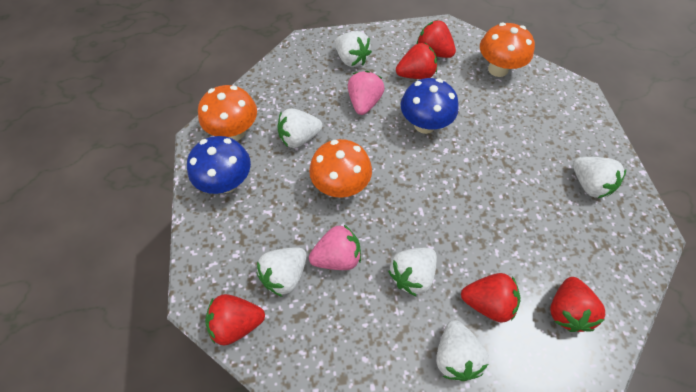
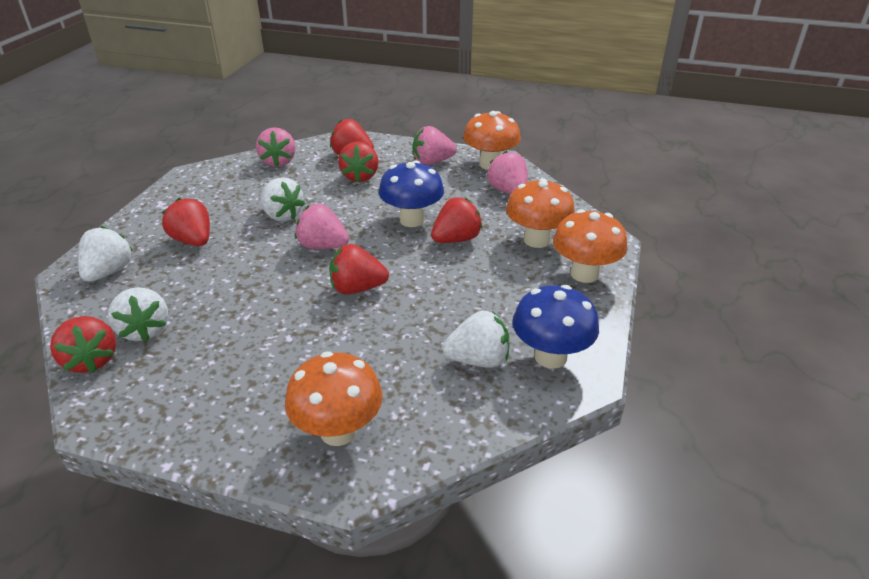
orange mushroom: 3 -> 4
pink strawberry: 2 -> 4
red strawberry: 5 -> 6
white strawberry: 6 -> 4

